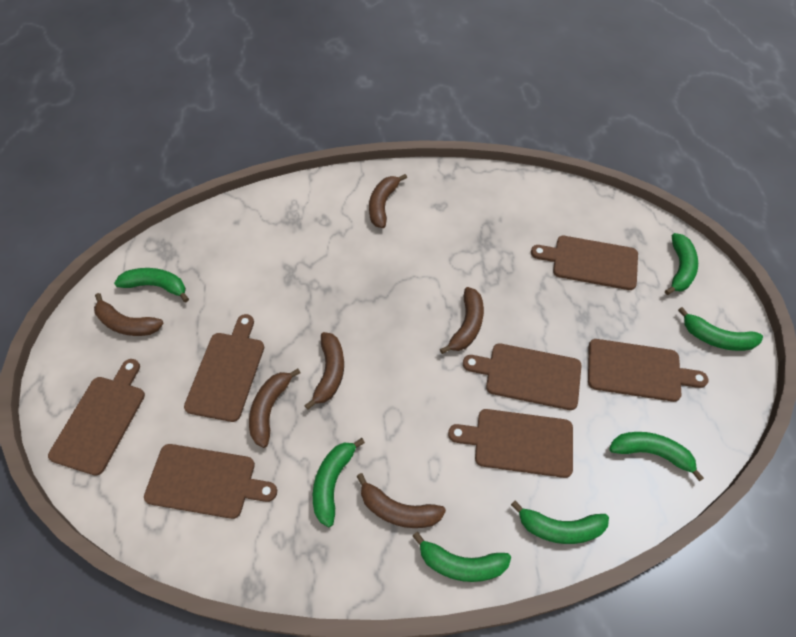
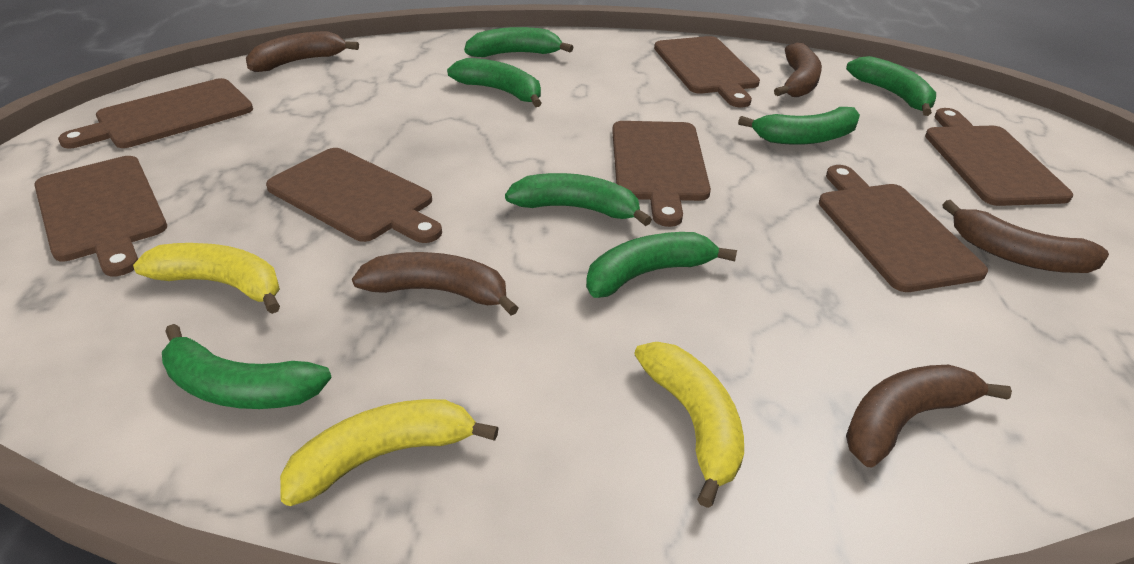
brown banana: 6 -> 5
yellow banana: 0 -> 3

